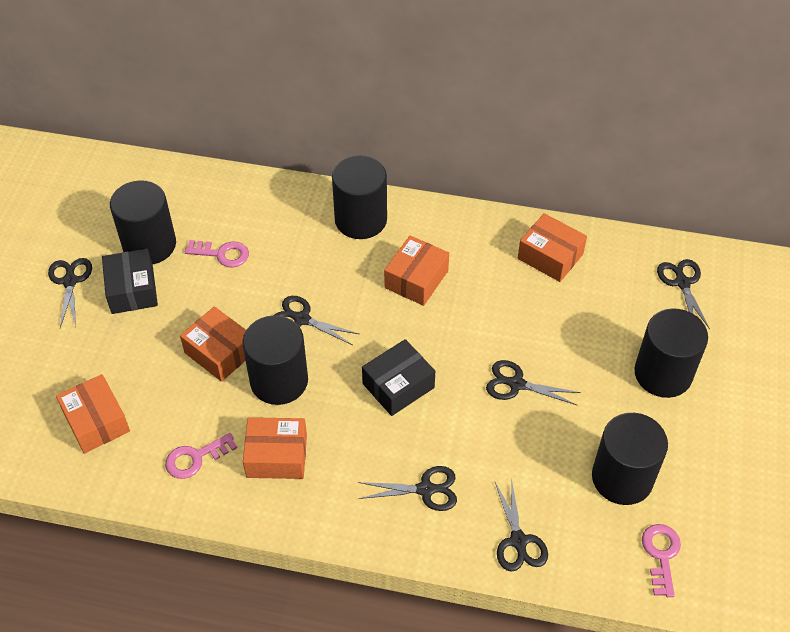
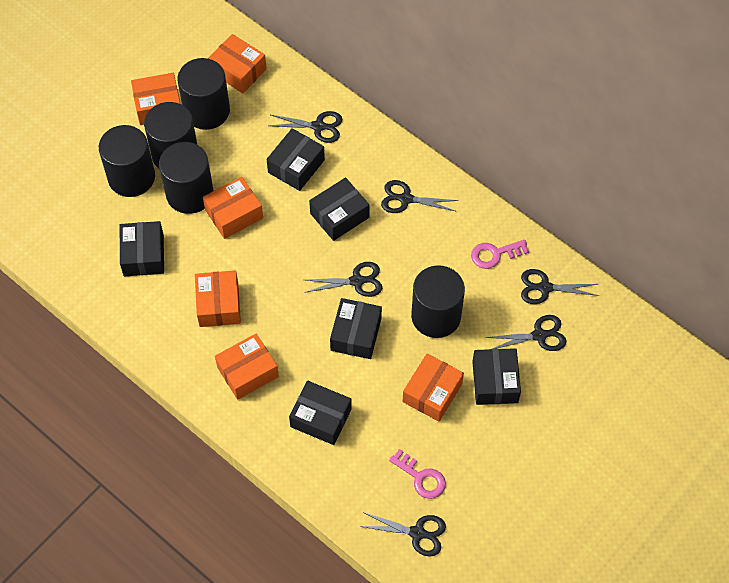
black box: 2 -> 6
orange box: 5 -> 6
pink key: 3 -> 2

